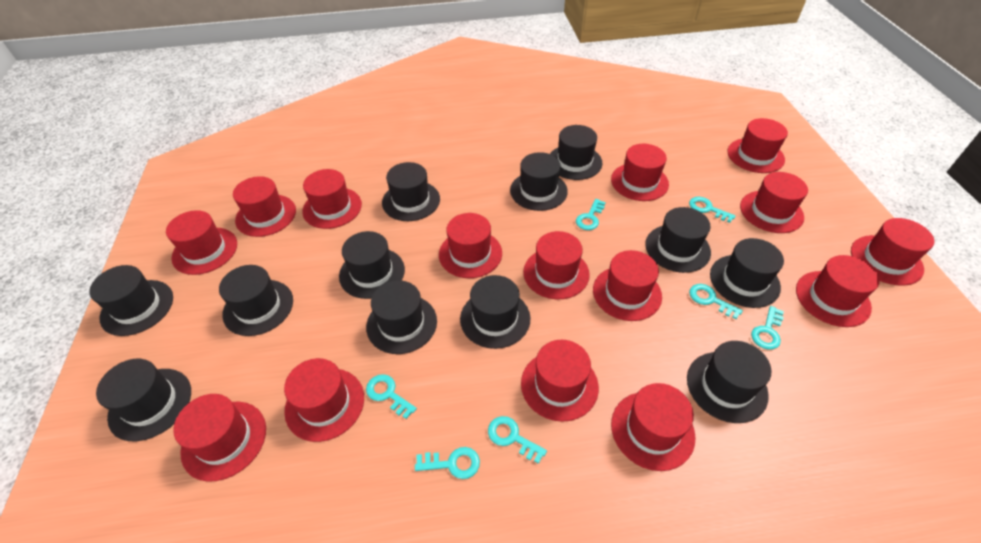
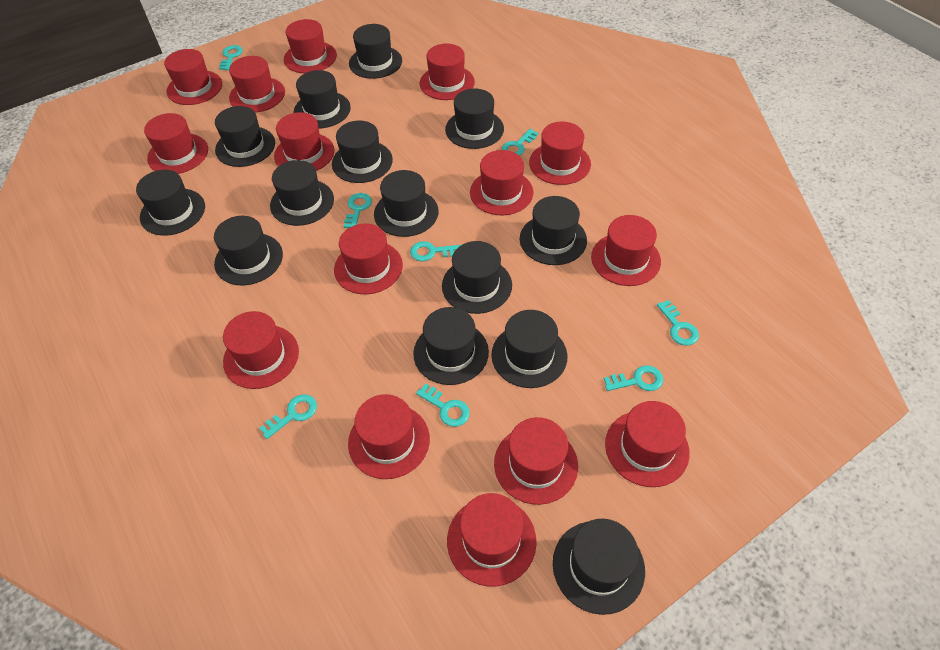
black hat: 12 -> 14
turquoise key: 7 -> 8

